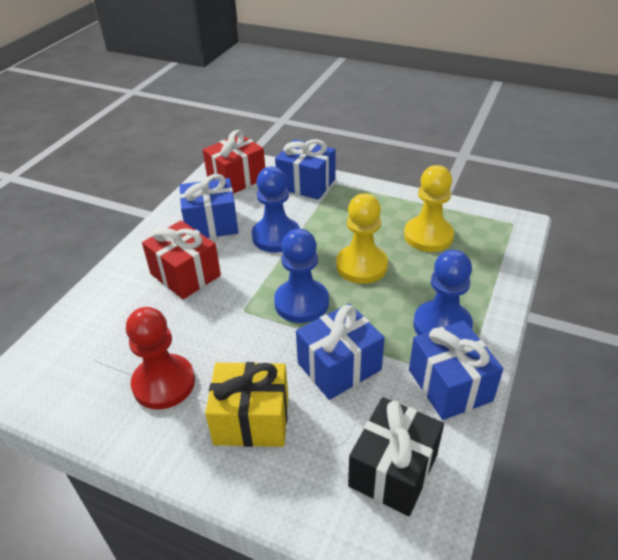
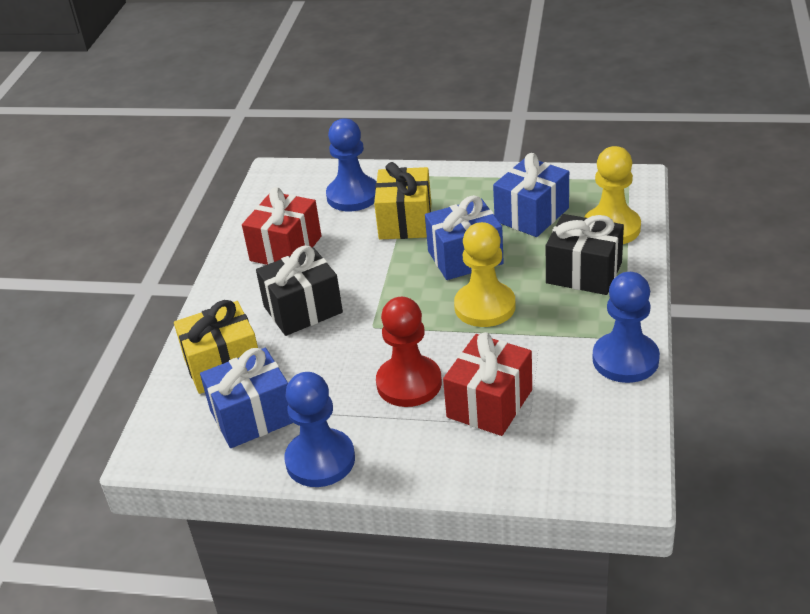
black gift: 1 -> 2
blue gift: 4 -> 3
yellow gift: 1 -> 2

